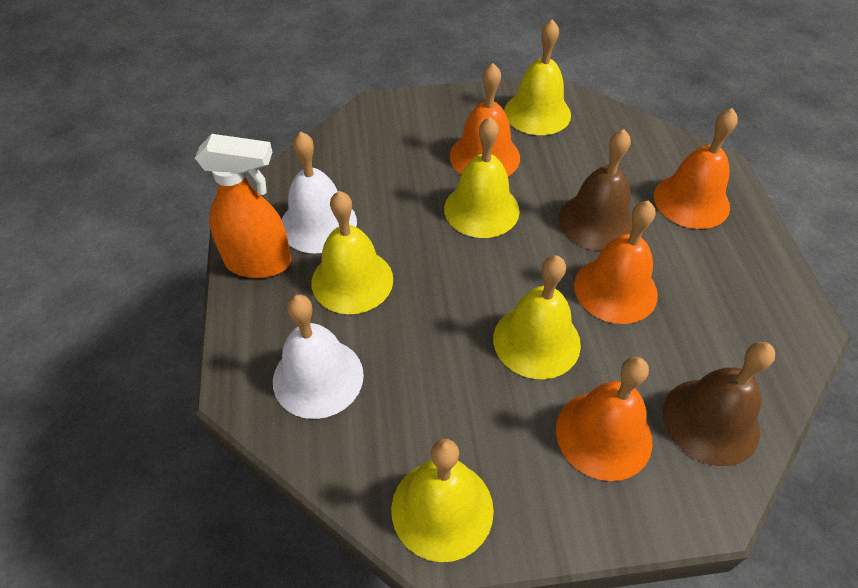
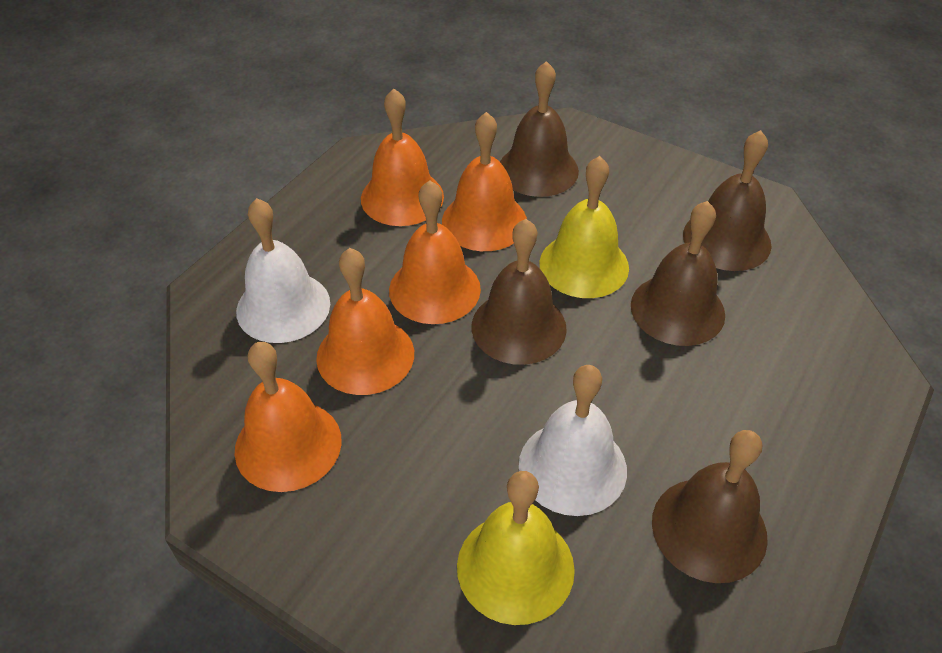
brown bell: 2 -> 5
orange bell: 4 -> 5
orange spray bottle: 1 -> 0
yellow bell: 5 -> 2

